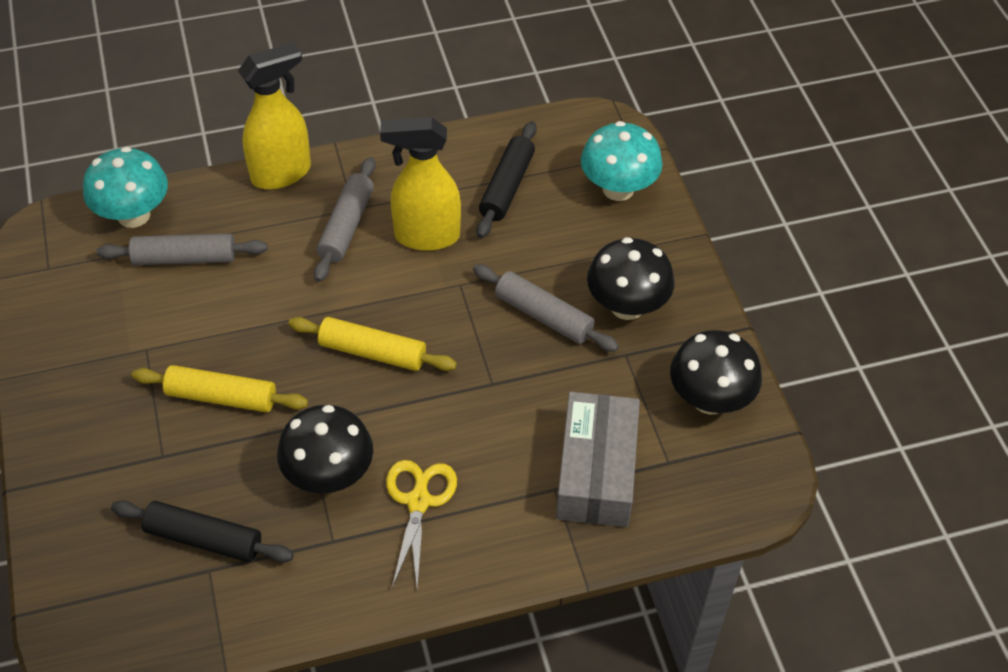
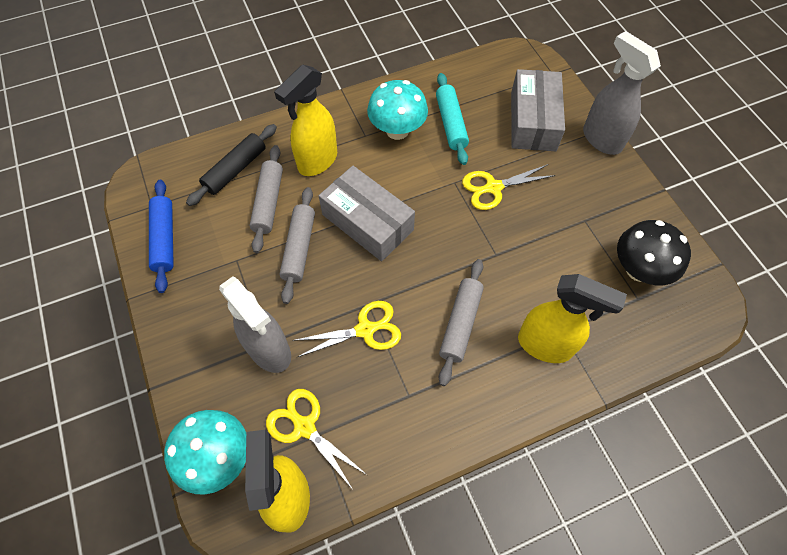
black mushroom: 3 -> 1
black rolling pin: 2 -> 1
blue rolling pin: 0 -> 1
grey box: 1 -> 2
grey spray bottle: 0 -> 2
turquoise rolling pin: 0 -> 1
yellow rolling pin: 2 -> 0
yellow scissors: 1 -> 3
yellow spray bottle: 2 -> 3

